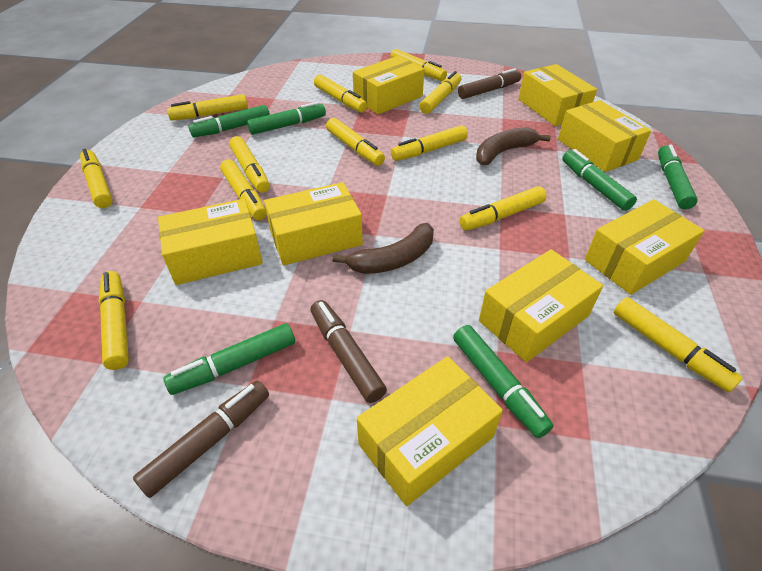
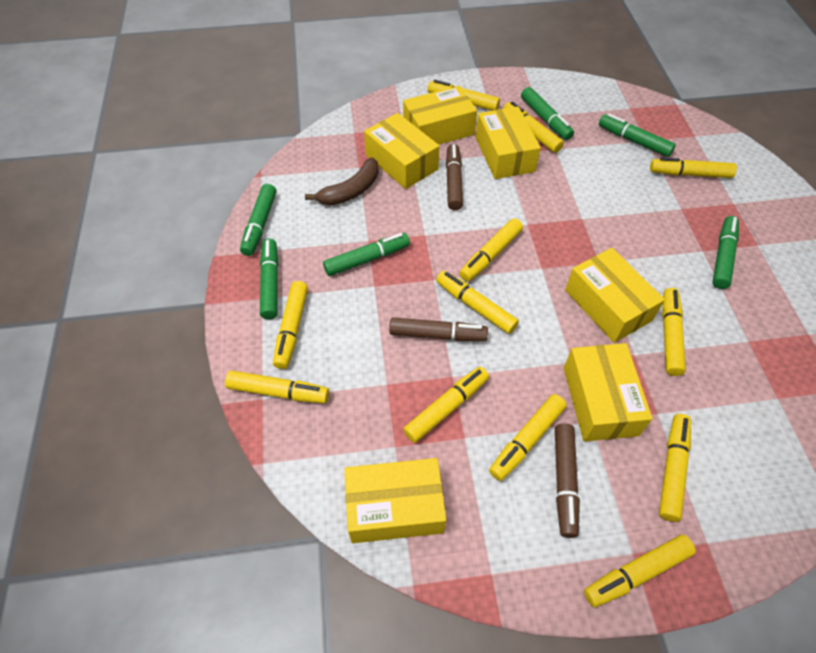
brown banana: 2 -> 1
yellow box: 8 -> 6

